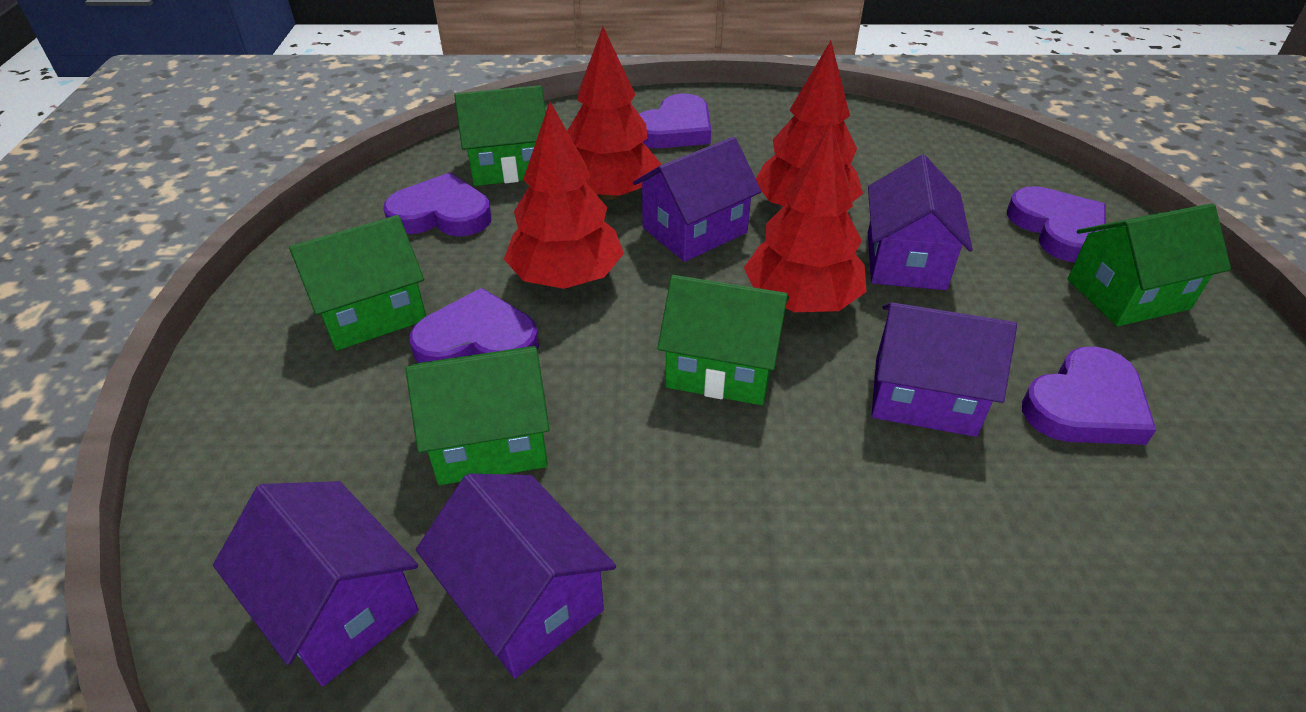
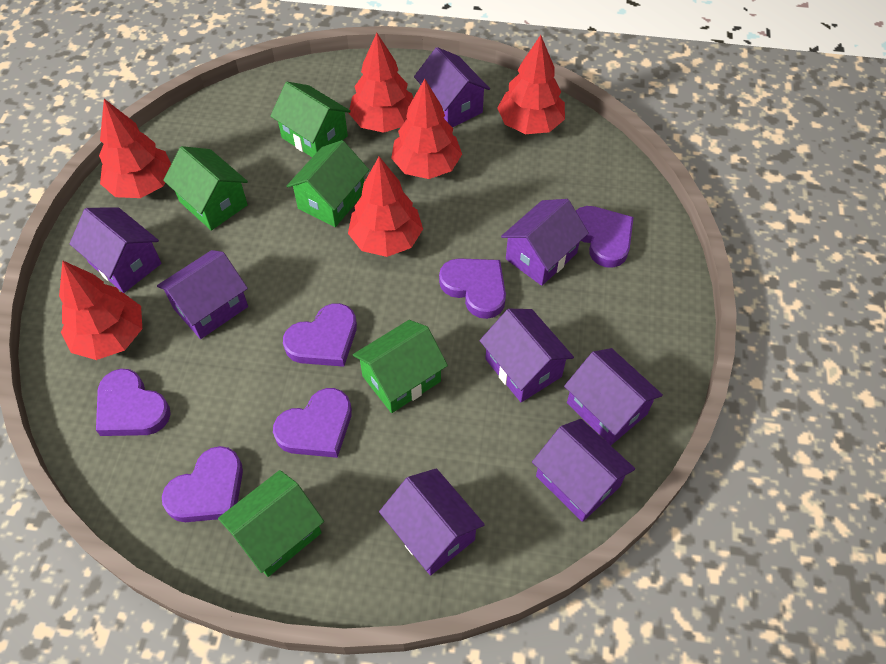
purple heart: 5 -> 6
purple house: 5 -> 8
red tree: 4 -> 6

